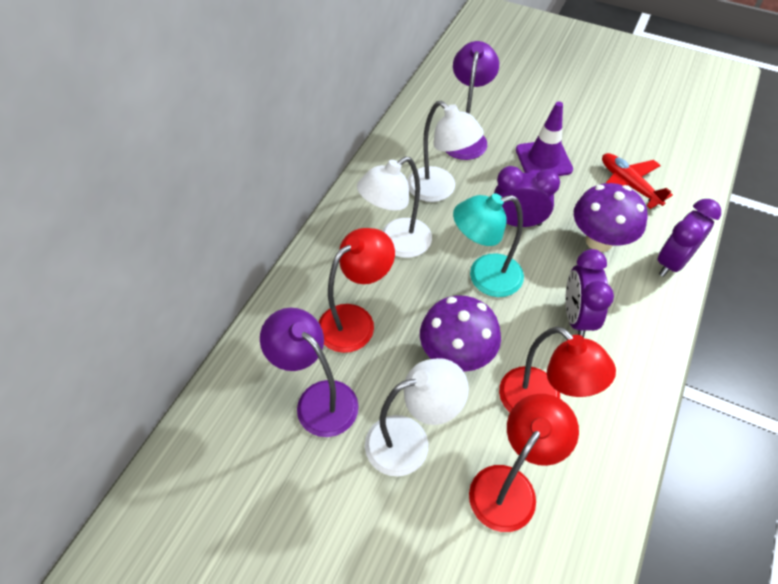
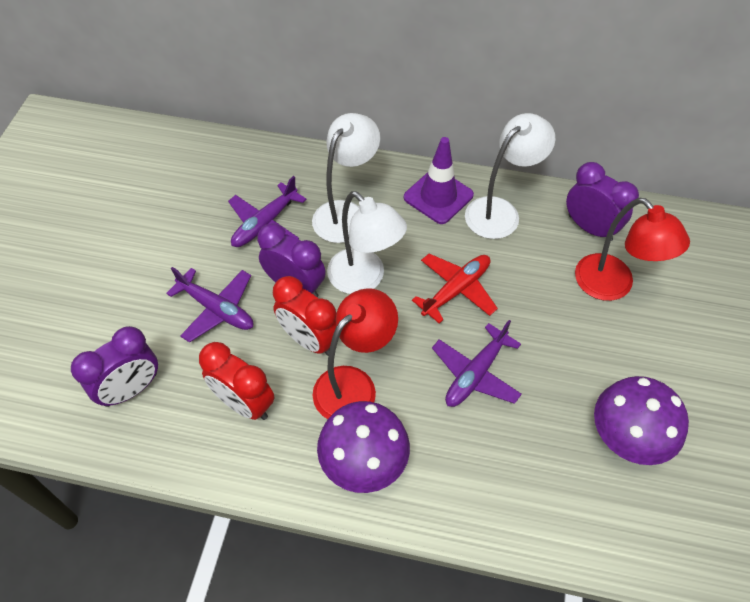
purple lamp: 2 -> 0
purple plane: 0 -> 3
red clock: 0 -> 2
red lamp: 3 -> 2
turquoise lamp: 1 -> 0

